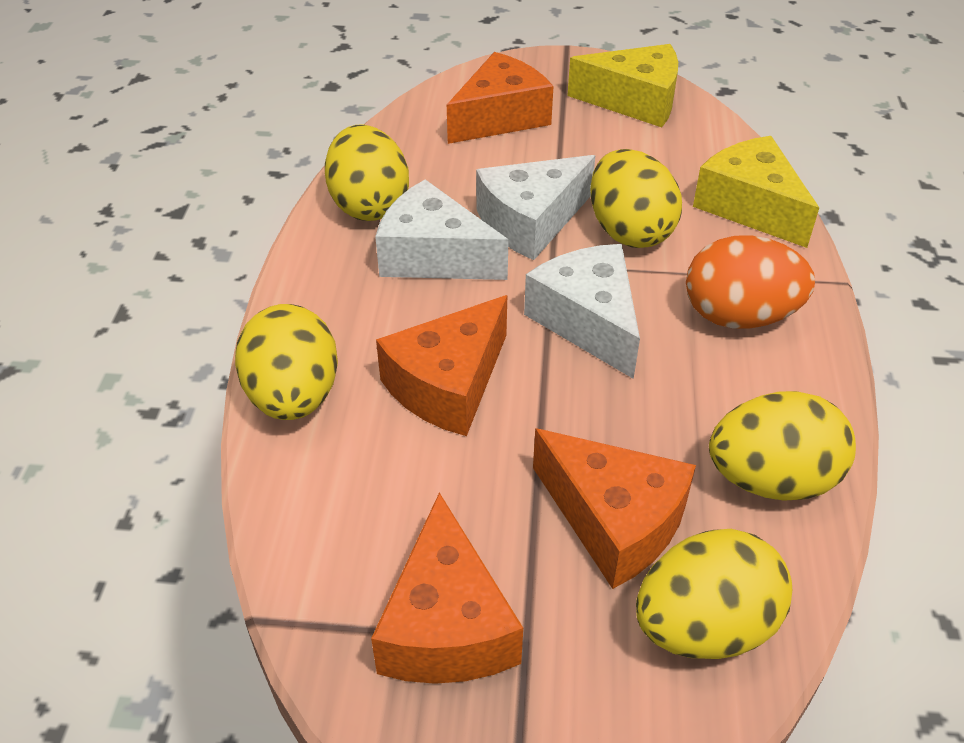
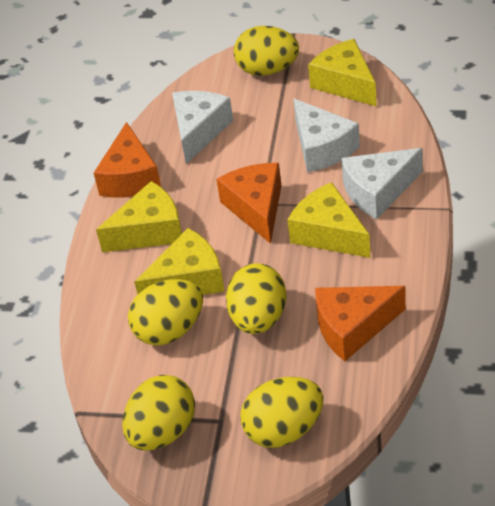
orange cheese: 4 -> 3
orange egg: 1 -> 0
yellow cheese: 2 -> 4

